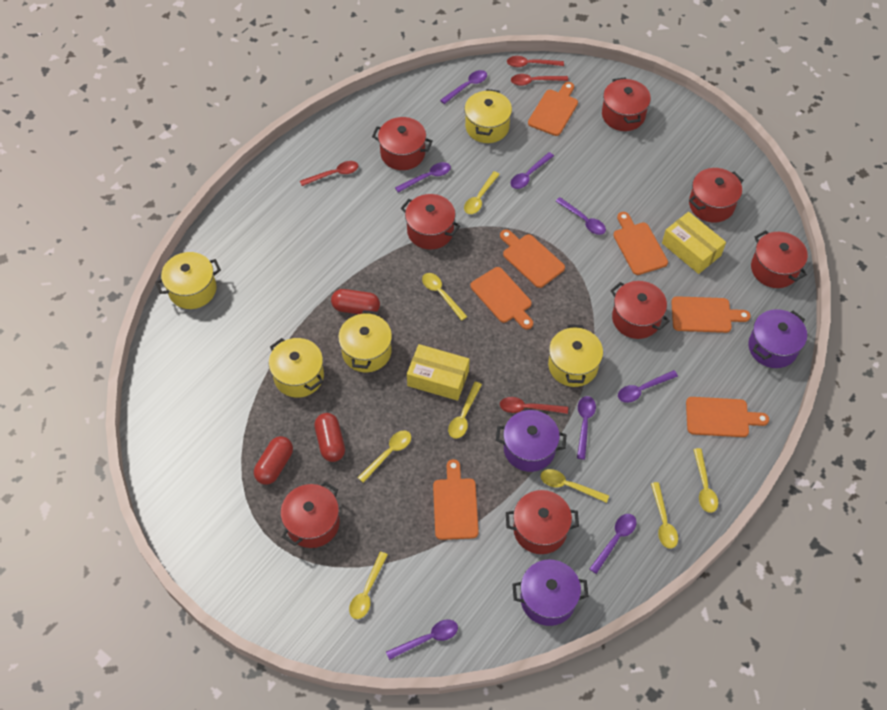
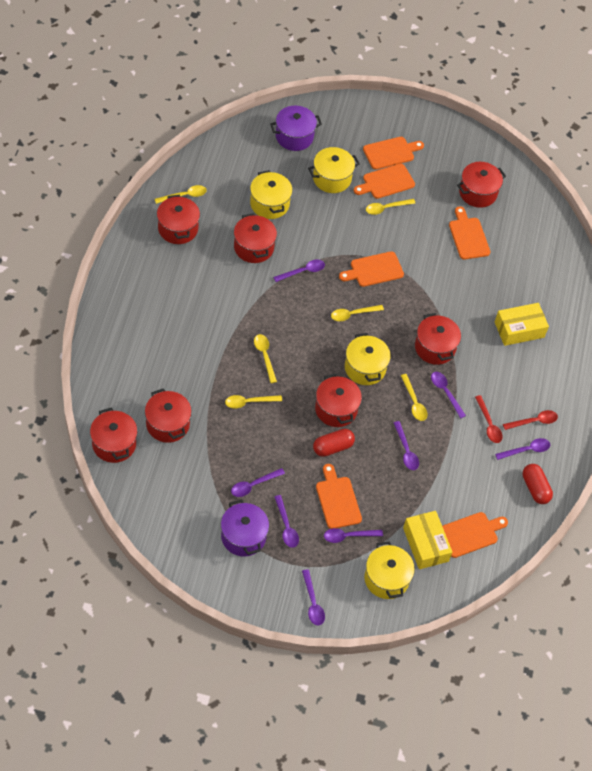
orange cutting board: 7 -> 6
purple pot: 3 -> 2
red capsule: 3 -> 2
red pot: 8 -> 7
red spoon: 4 -> 2
yellow pot: 5 -> 4
yellow spoon: 8 -> 6

